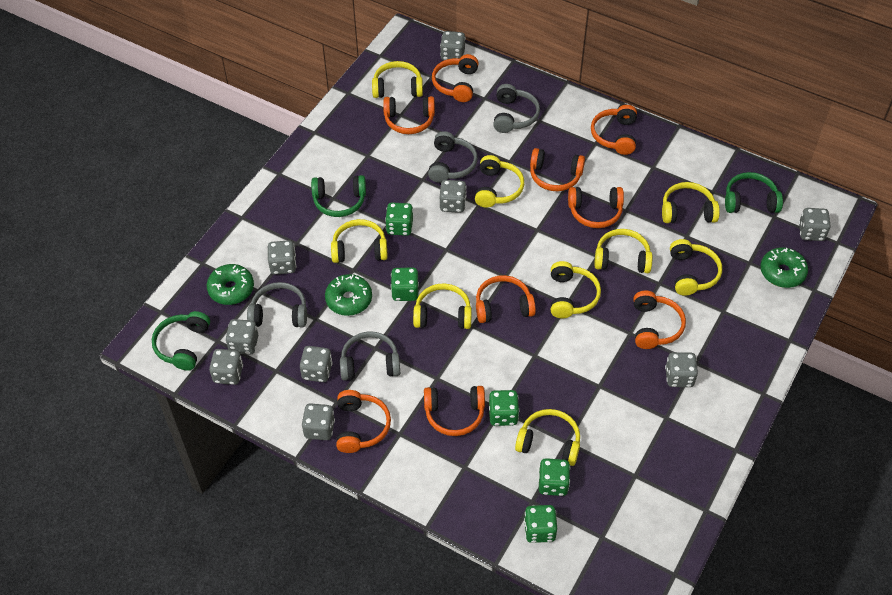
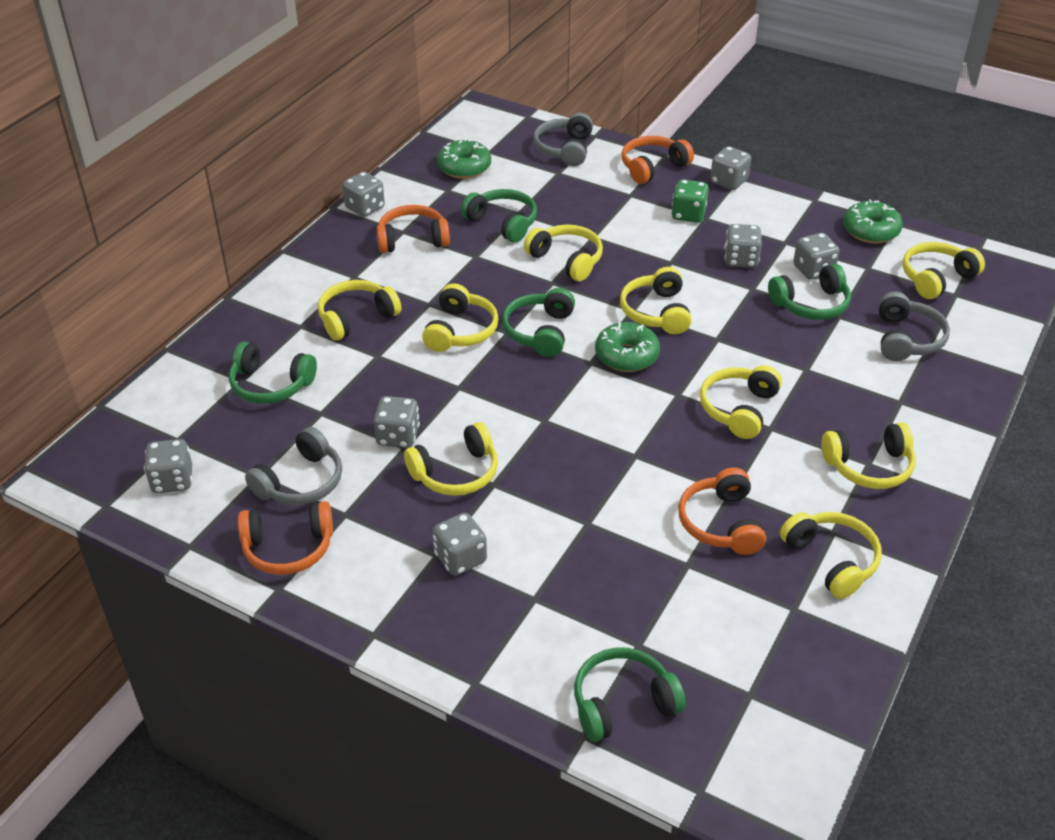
green dice: 5 -> 1
green headphones: 3 -> 5
grey dice: 9 -> 7
grey headphones: 4 -> 3
orange headphones: 9 -> 4

